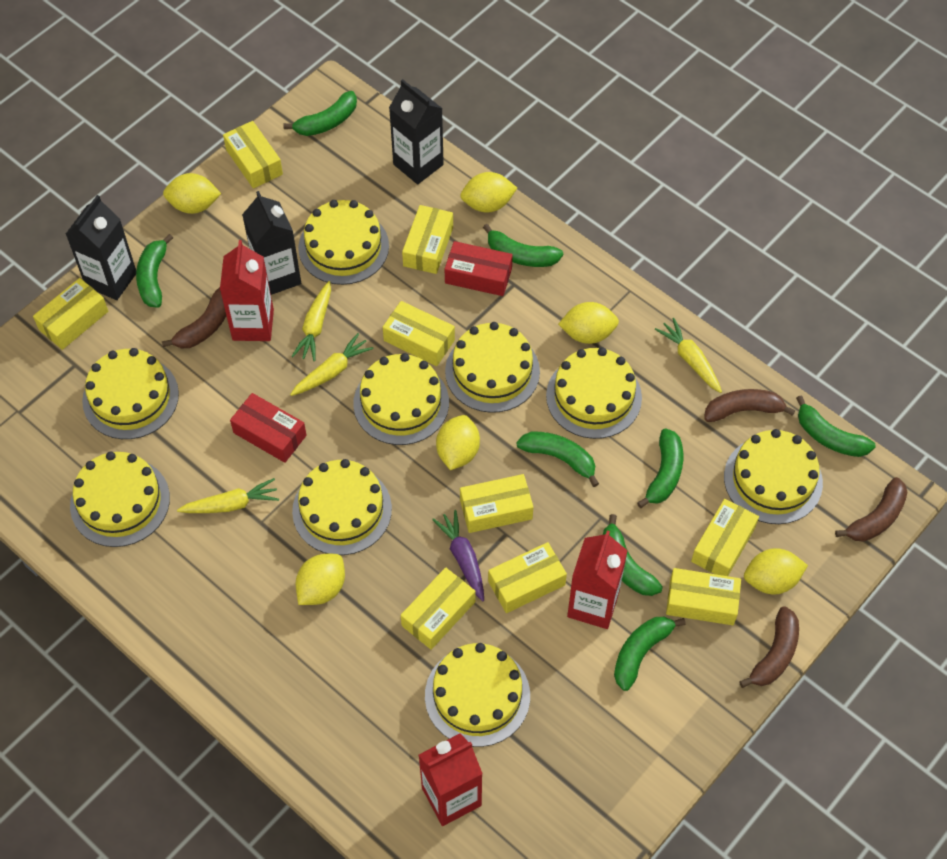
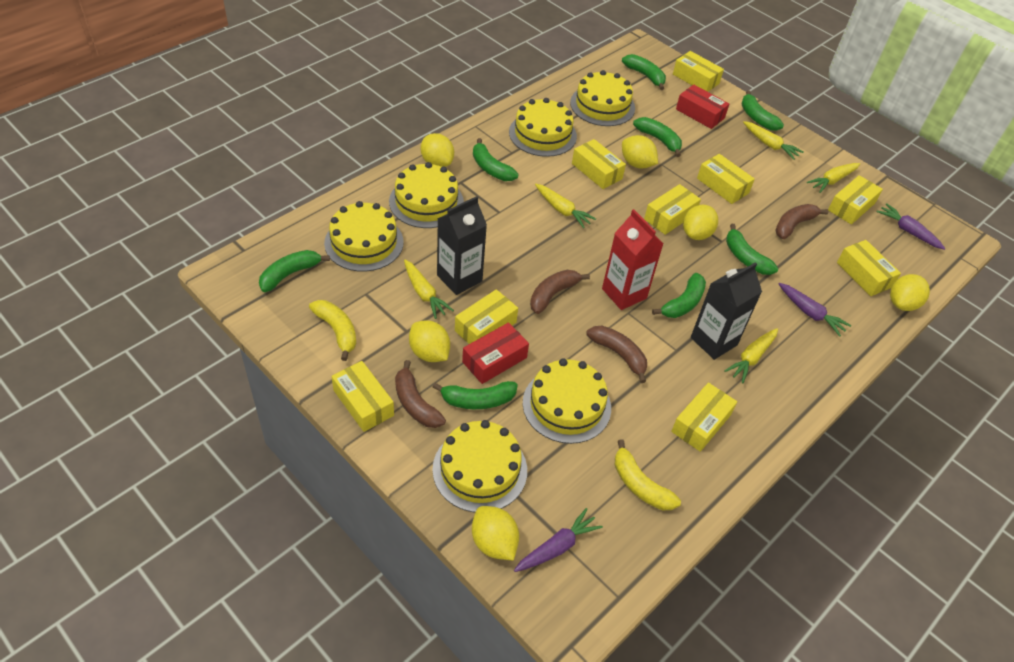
black carton: 3 -> 2
purple carrot: 1 -> 3
red carton: 3 -> 1
yellow banana: 0 -> 2
yellow cake: 9 -> 6
yellow carrot: 4 -> 5

